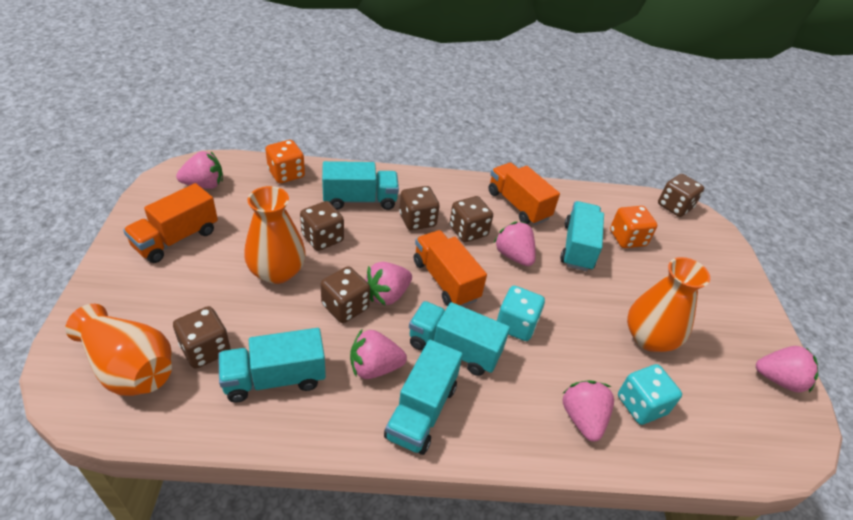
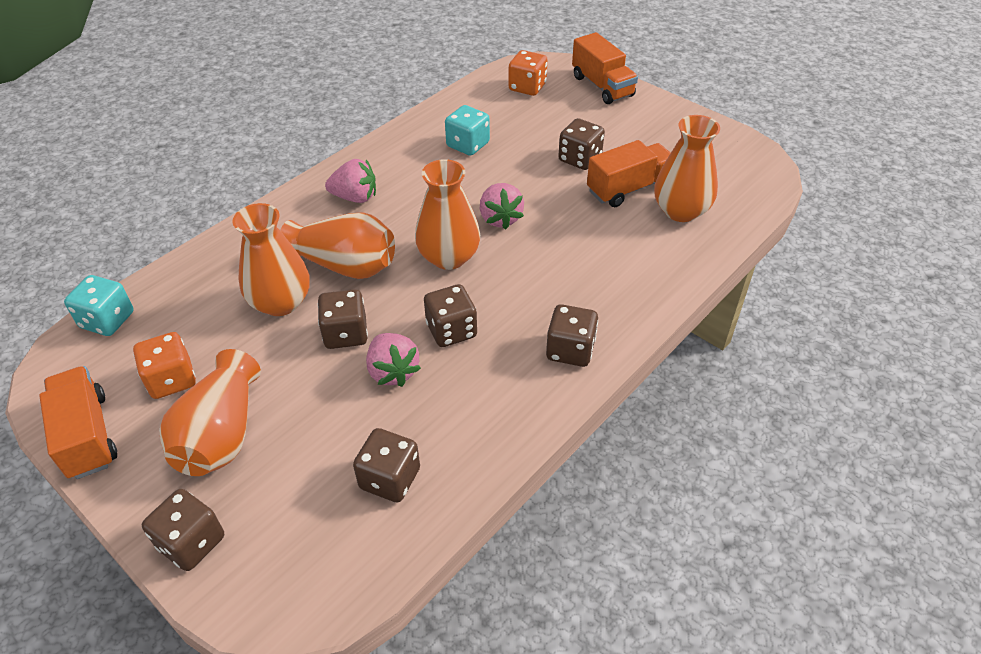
orange vase: 3 -> 5
pink strawberry: 6 -> 3
turquoise truck: 5 -> 0

